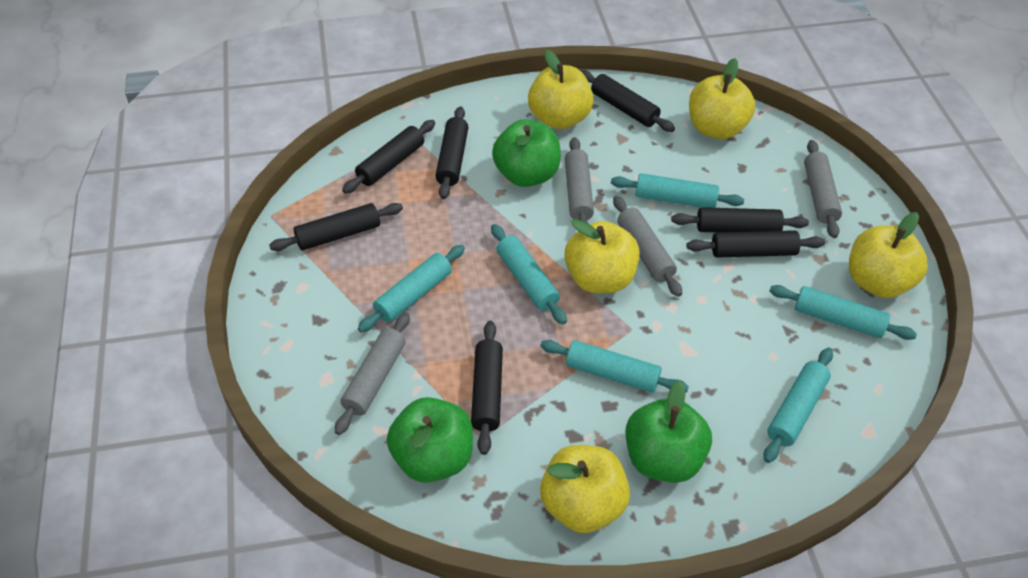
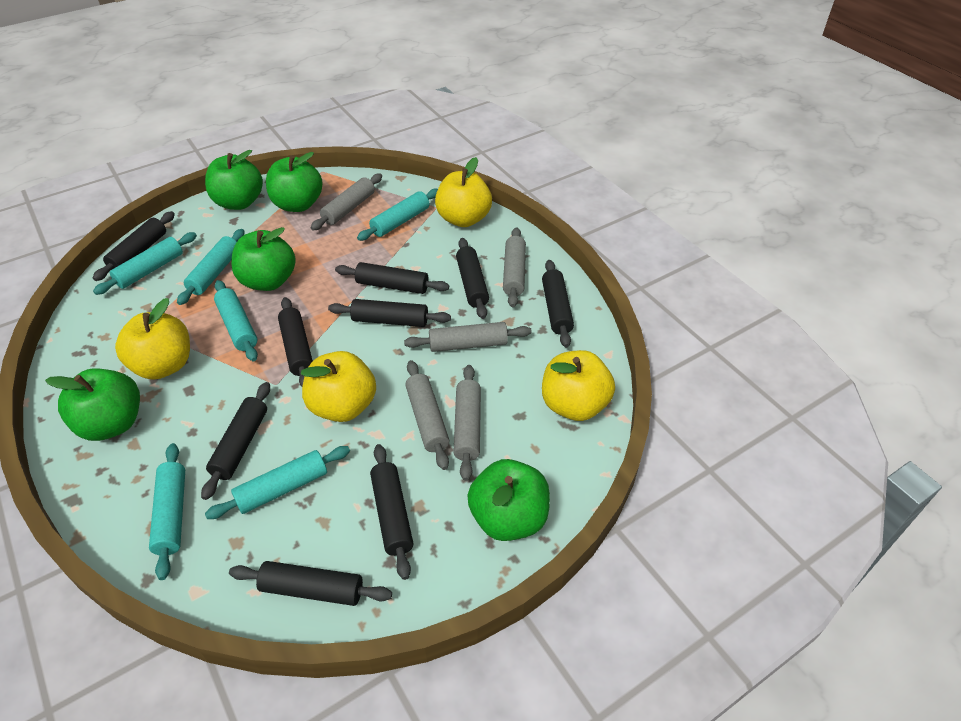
black rolling pin: 7 -> 9
green apple: 3 -> 5
grey rolling pin: 4 -> 5
yellow apple: 5 -> 4

